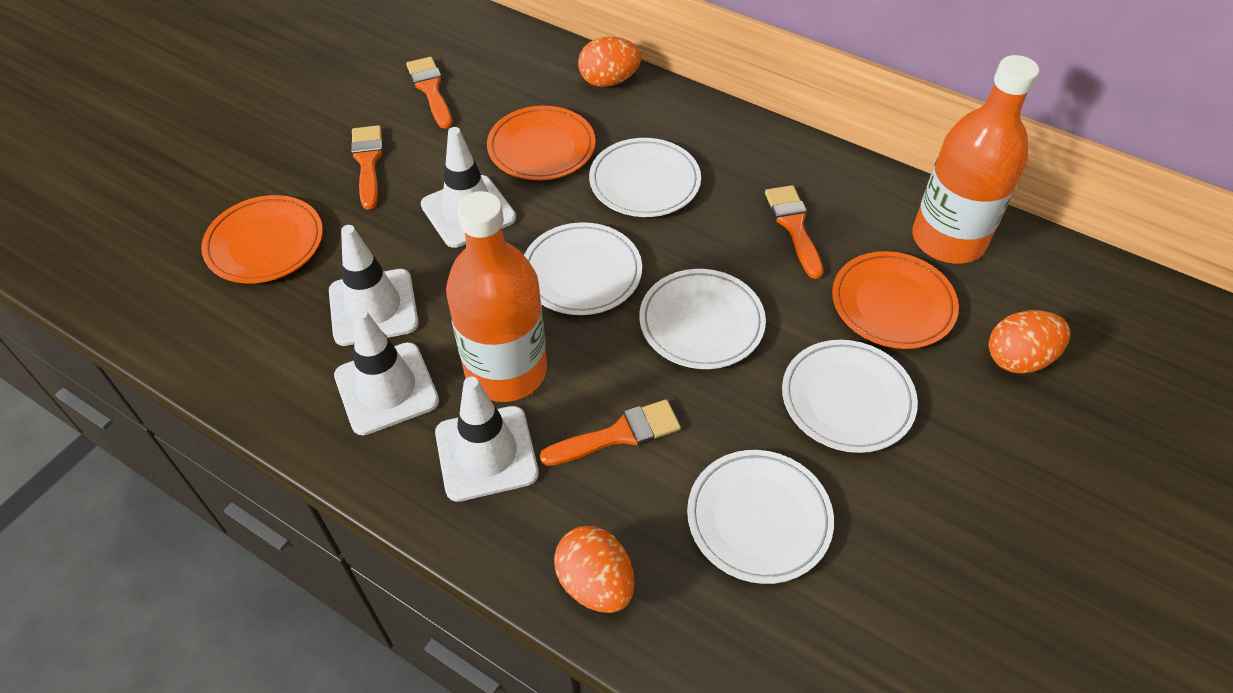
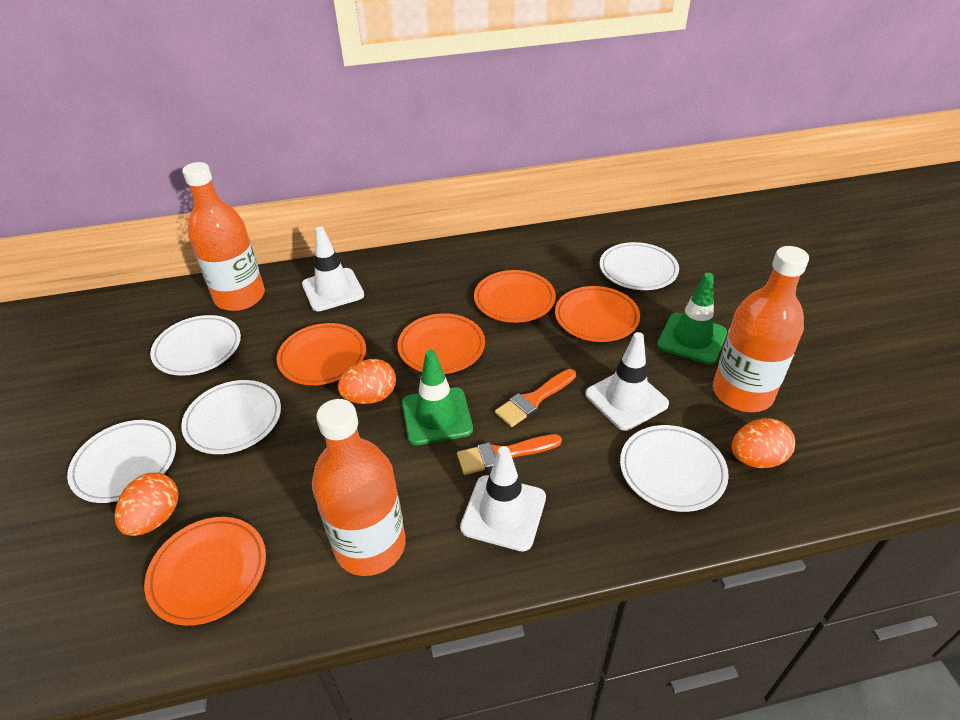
green traffic cone: 0 -> 2
orange bottle: 2 -> 3
orange brush: 4 -> 2
orange plate: 3 -> 5
white traffic cone: 4 -> 3

